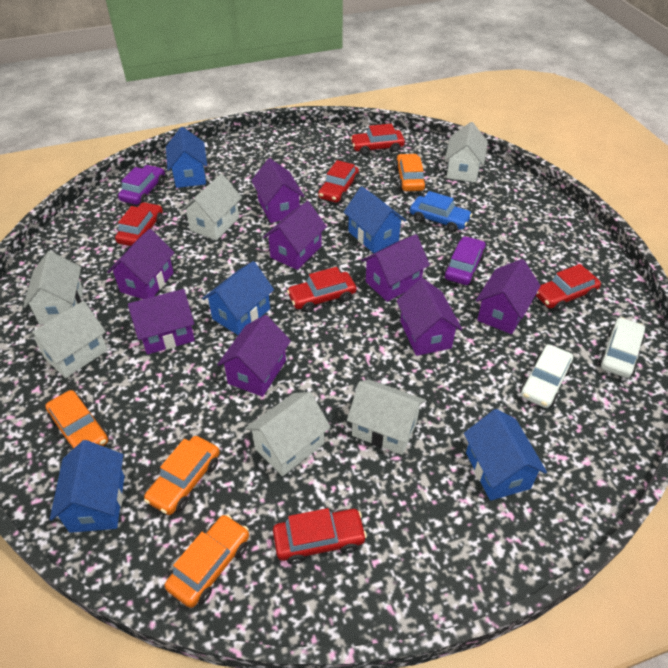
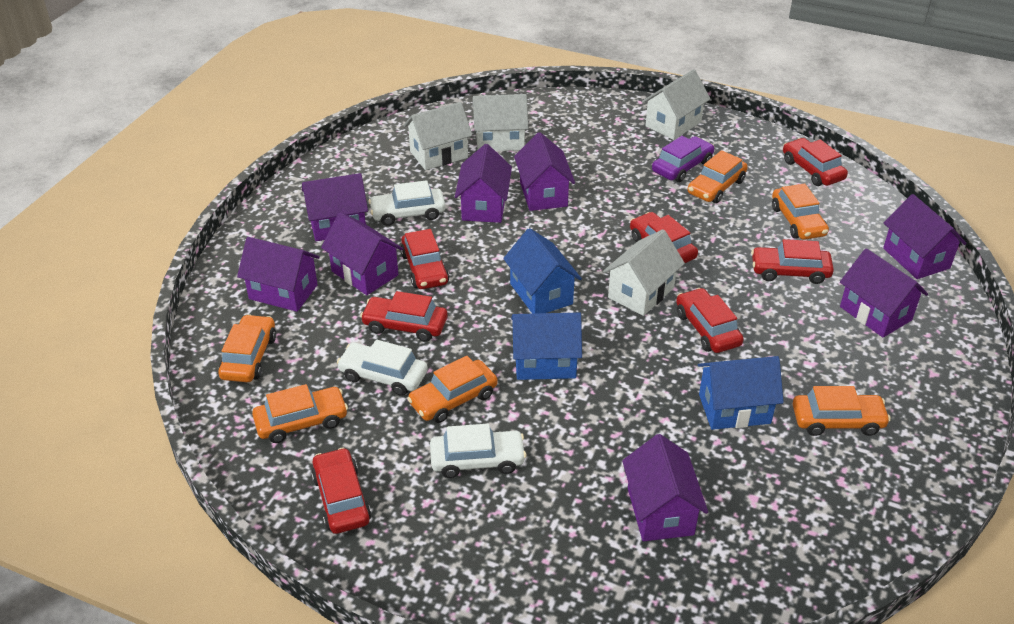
blue car: 1 -> 0
blue house: 5 -> 3
orange car: 4 -> 6
purple car: 2 -> 1
red car: 6 -> 7
white car: 2 -> 3
white house: 6 -> 4

